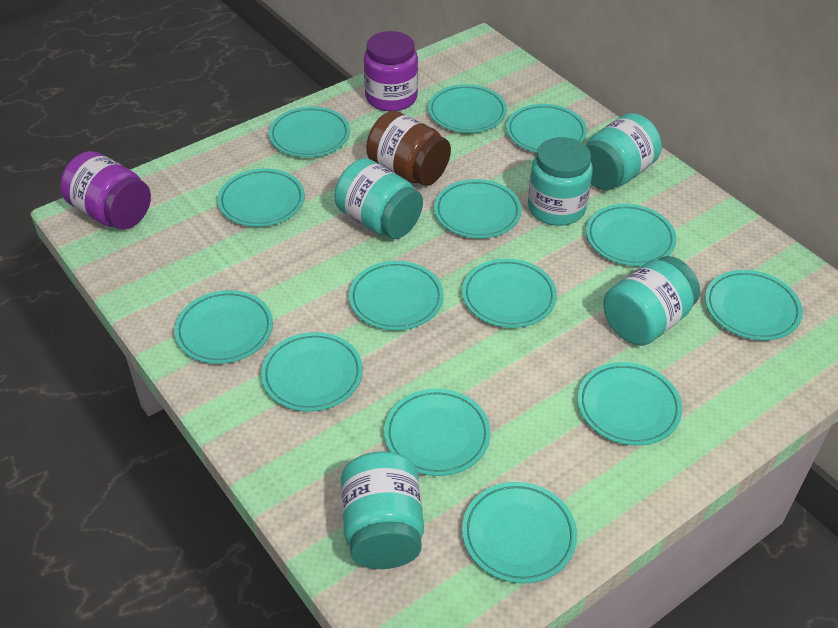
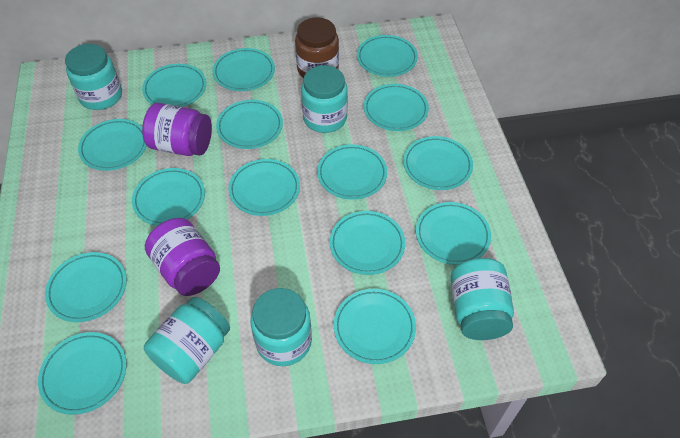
turquoise plate: 14 -> 15

